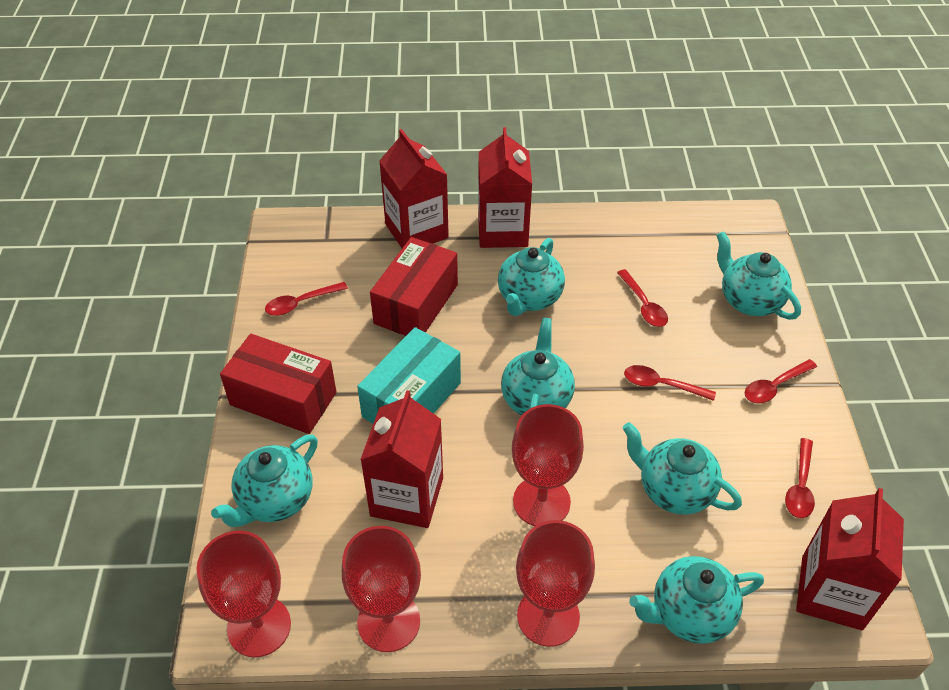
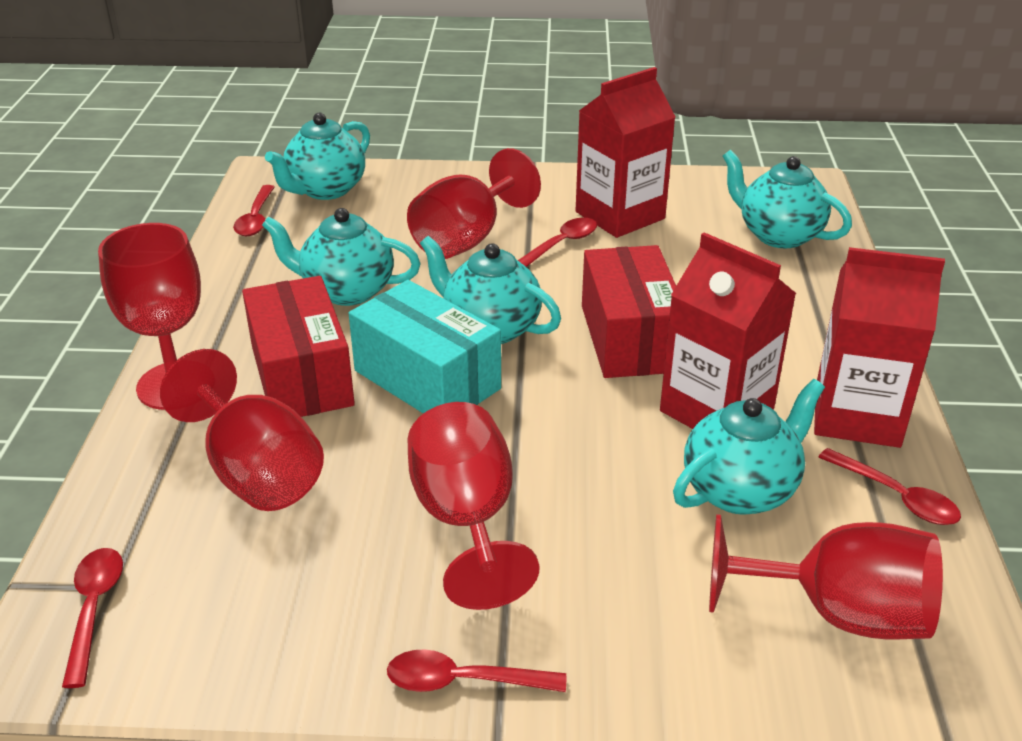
red carton: 4 -> 3
red goblet: 4 -> 5
turquoise teapot: 6 -> 5

